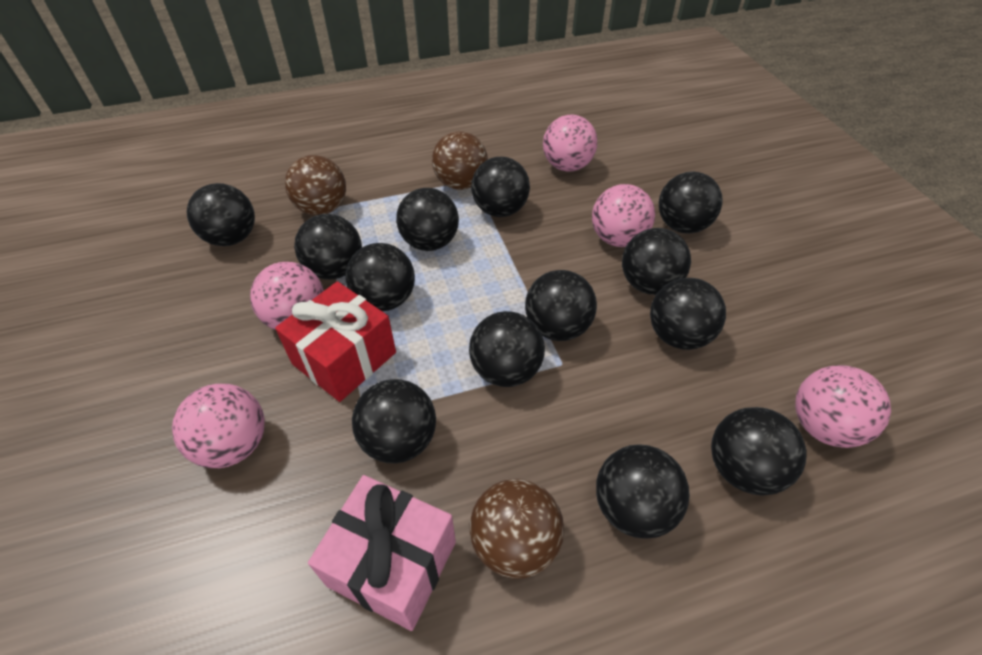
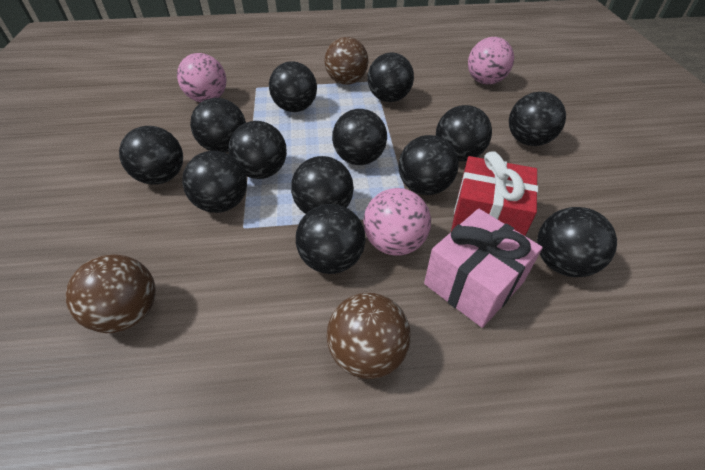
pink ball: 5 -> 3

